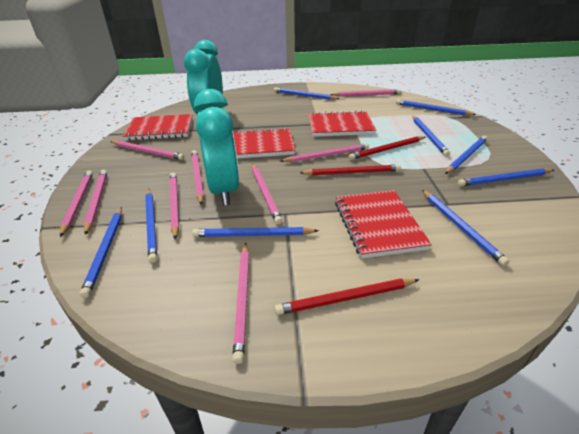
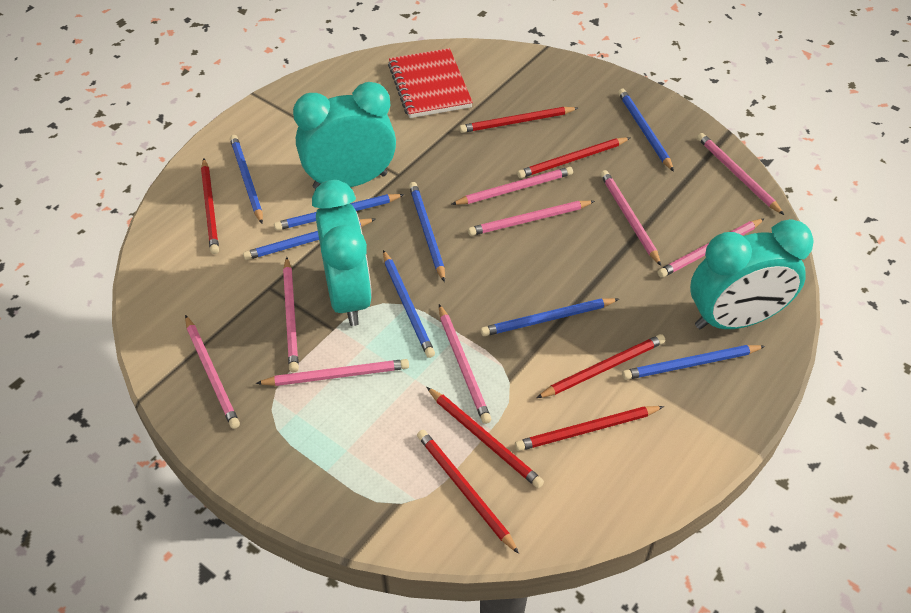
blue pencil: 9 -> 8
red notebook: 4 -> 1
red pencil: 3 -> 7
turquoise clock: 2 -> 3

